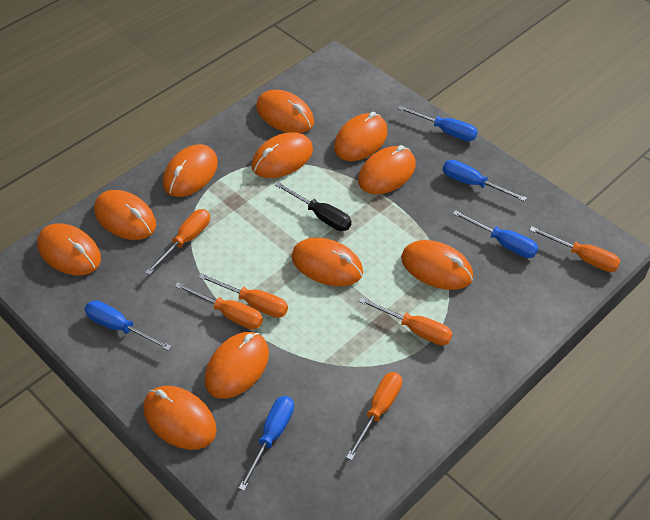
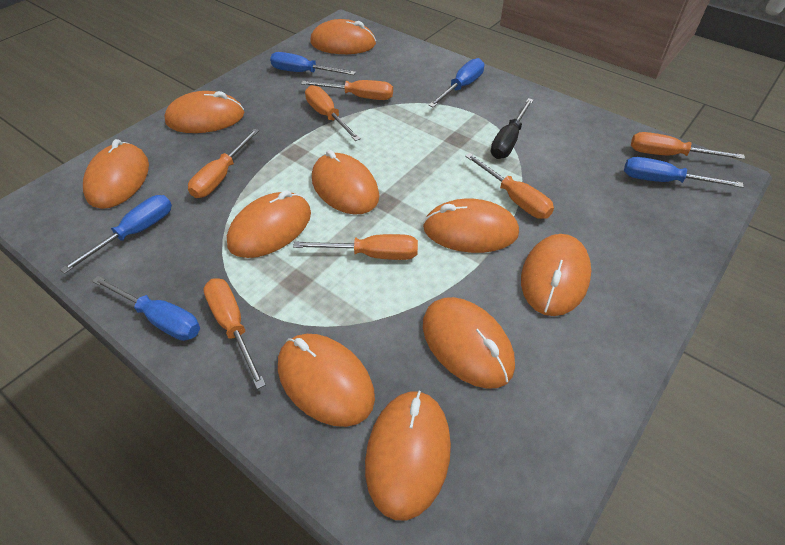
orange mouse: 11 -> 10
orange screwdriver: 6 -> 7

